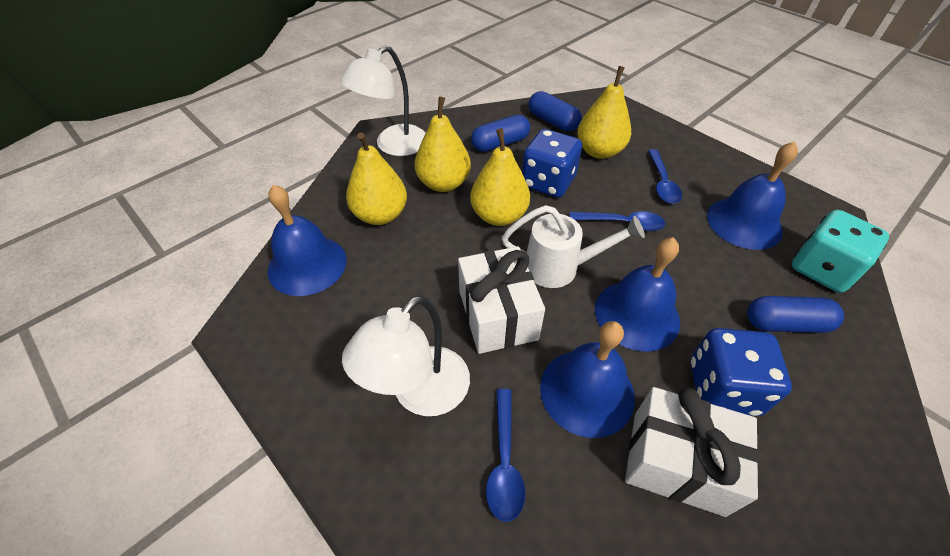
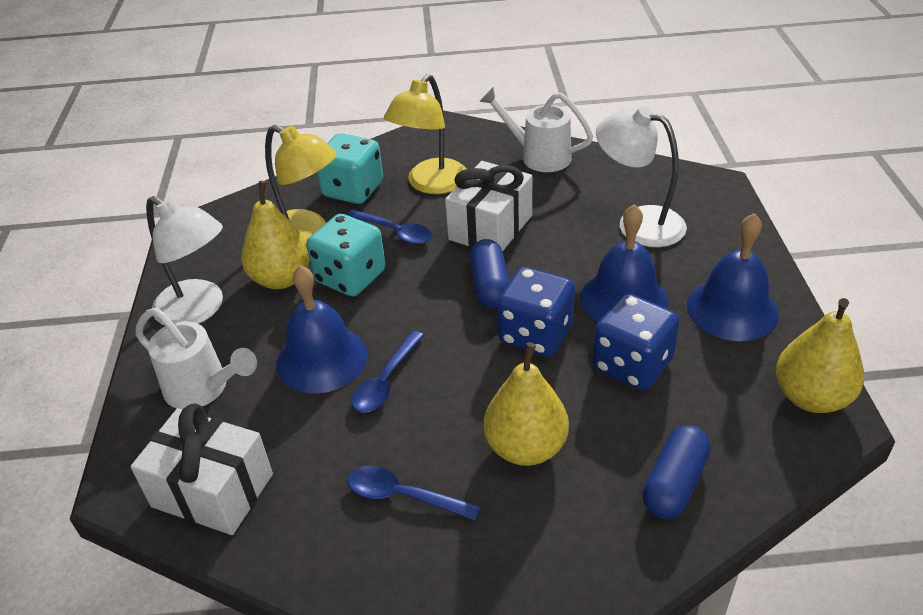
blue bell: 4 -> 3
blue capsule: 3 -> 2
turquoise dice: 1 -> 2
white watering can: 1 -> 2
yellow lamp: 0 -> 2
yellow pear: 4 -> 3

